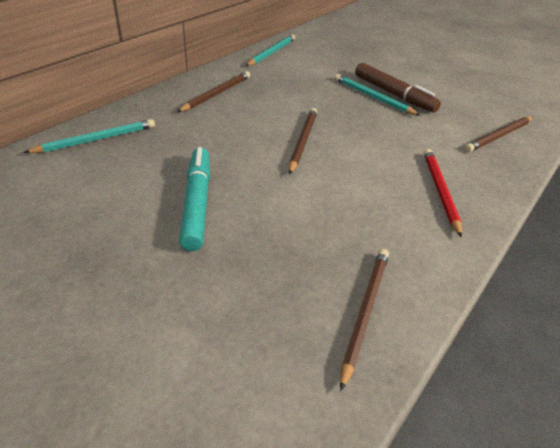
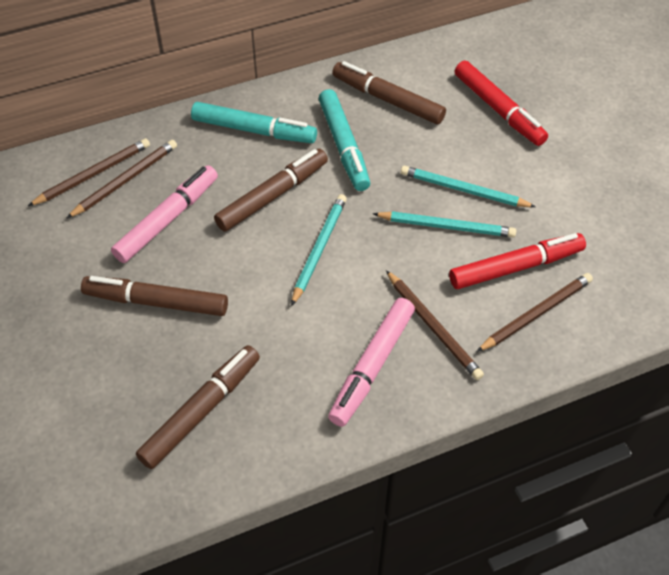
brown marker: 1 -> 4
pink marker: 0 -> 2
red marker: 0 -> 2
red pencil: 1 -> 0
turquoise marker: 1 -> 2

